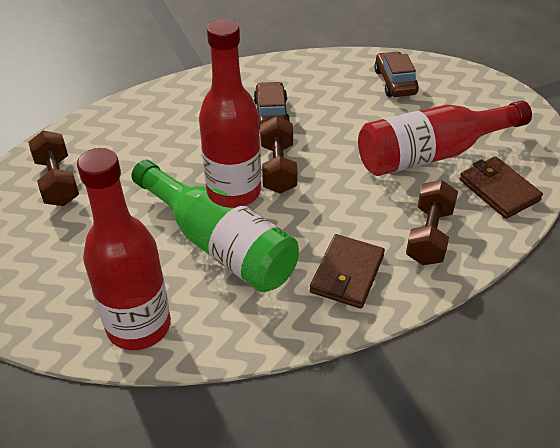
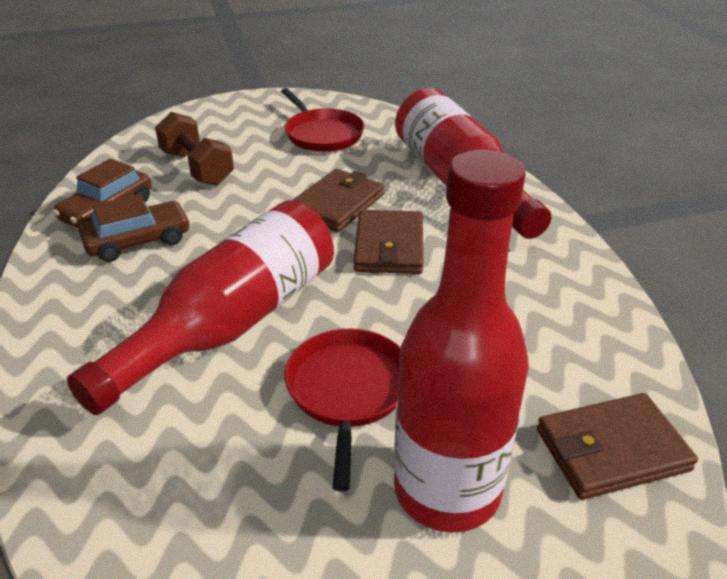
brown dumbbell: 3 -> 1
brown wallet: 2 -> 3
green bottle: 1 -> 0
red pan: 0 -> 2

